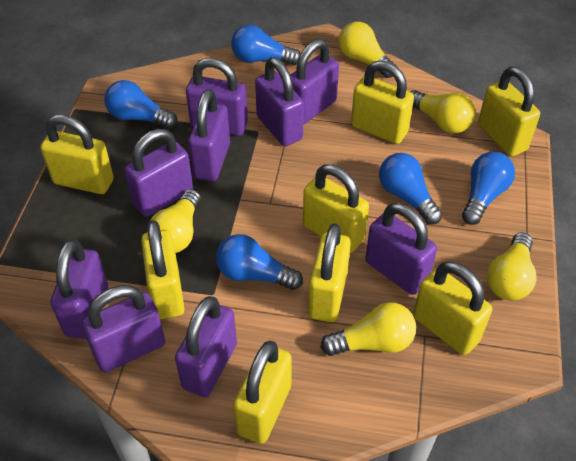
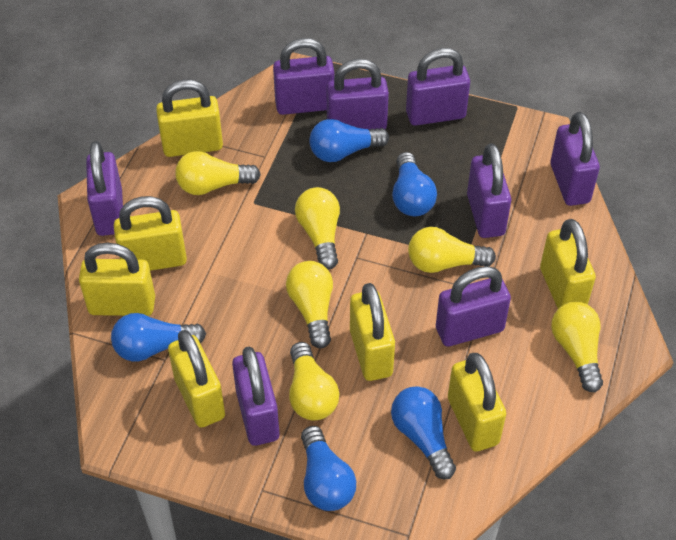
purple padlock: 9 -> 8
yellow light bulb: 5 -> 6
yellow padlock: 8 -> 7

